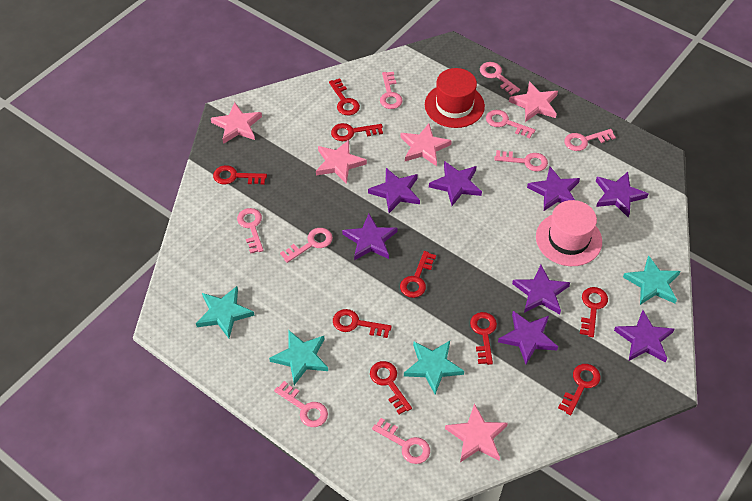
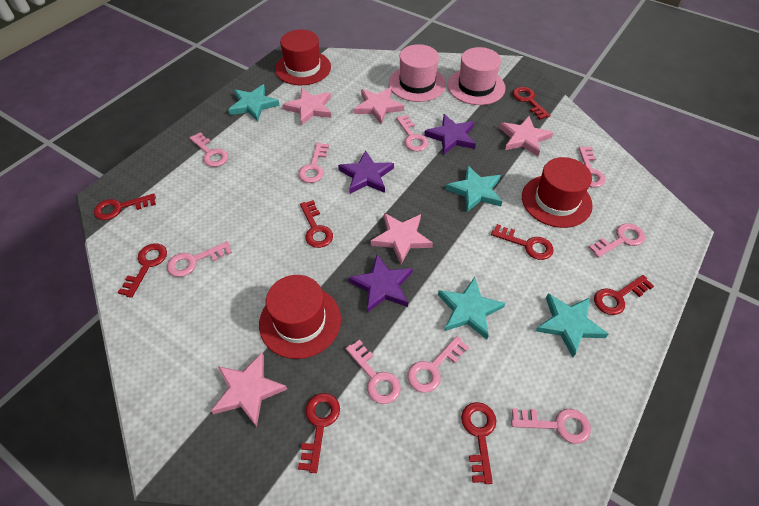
pink hat: 1 -> 2
purple star: 8 -> 3
red hat: 1 -> 3
red key: 9 -> 8

